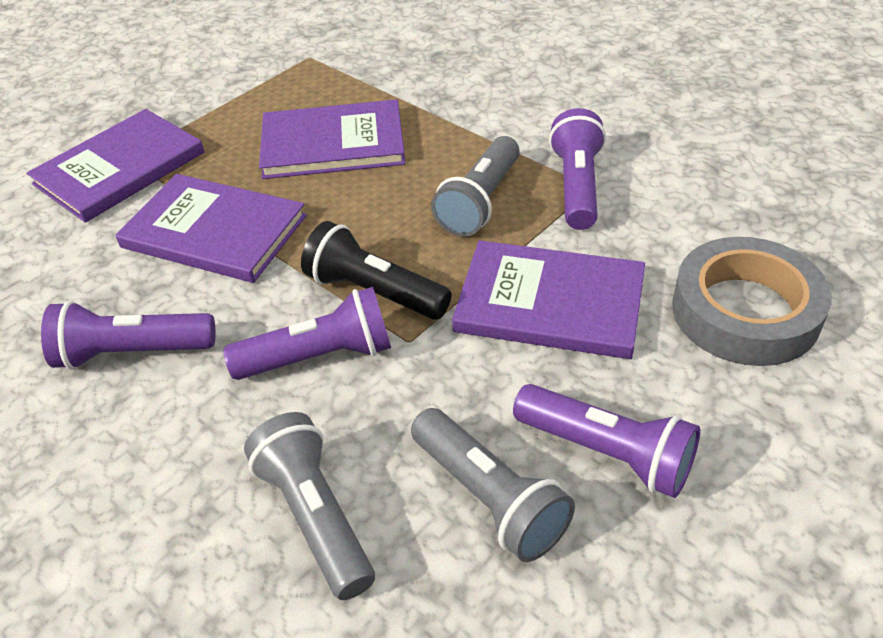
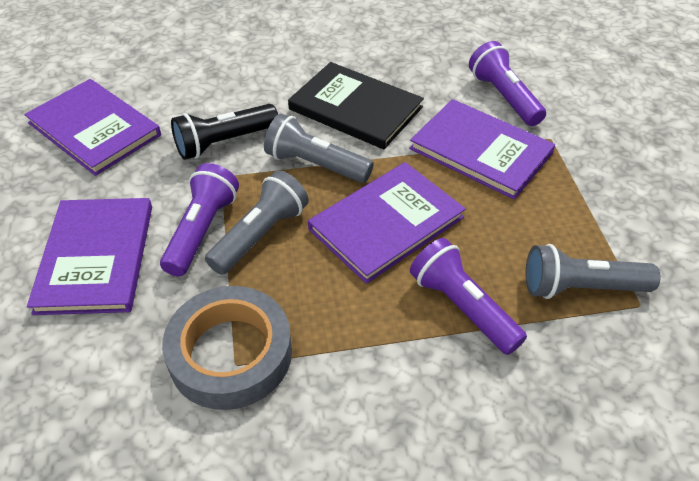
black book: 0 -> 1
purple flashlight: 4 -> 3

